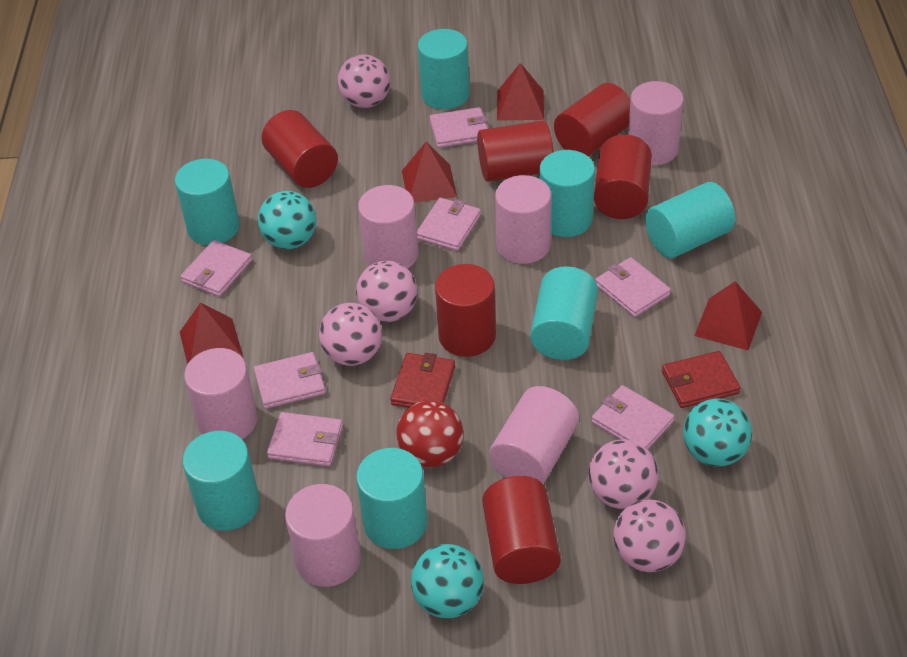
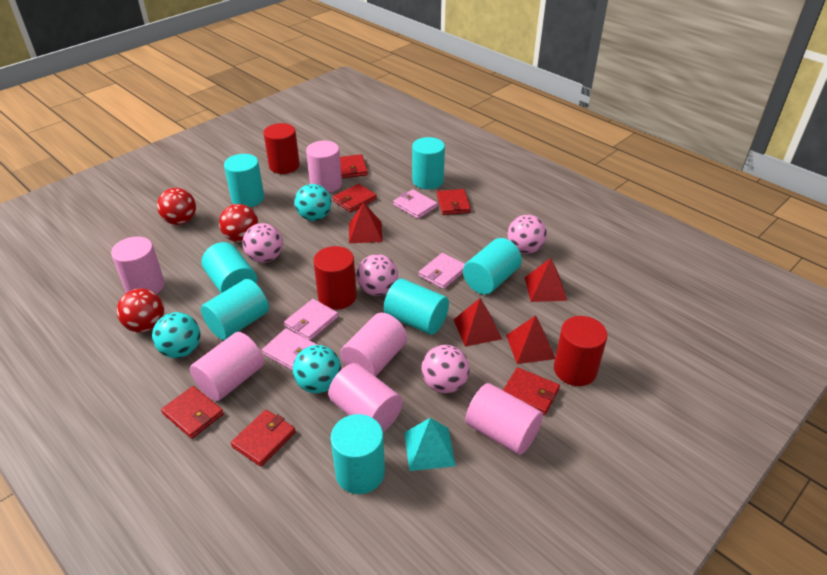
pink ball: 5 -> 4
pink wallet: 7 -> 4
red ball: 1 -> 3
red cylinder: 6 -> 3
red wallet: 2 -> 6
turquoise pyramid: 0 -> 1

